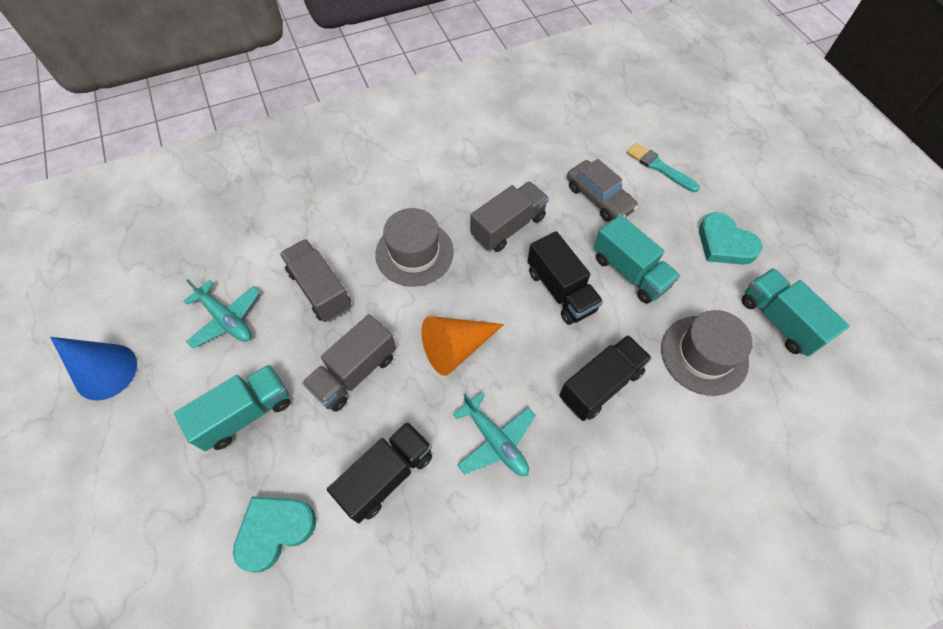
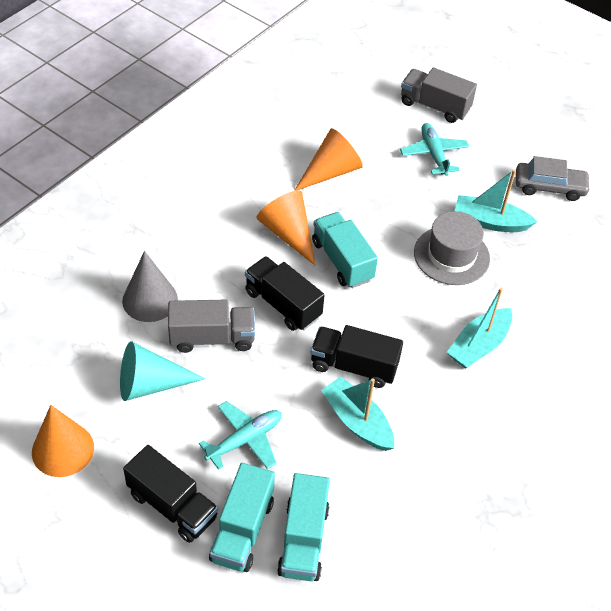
blue cone: 1 -> 0
grey cone: 0 -> 1
grey hat: 2 -> 1
grey truck: 3 -> 2
orange cone: 1 -> 3
turquoise boat: 0 -> 3
turquoise brush: 1 -> 0
turquoise cone: 0 -> 1
turquoise heart: 2 -> 0

